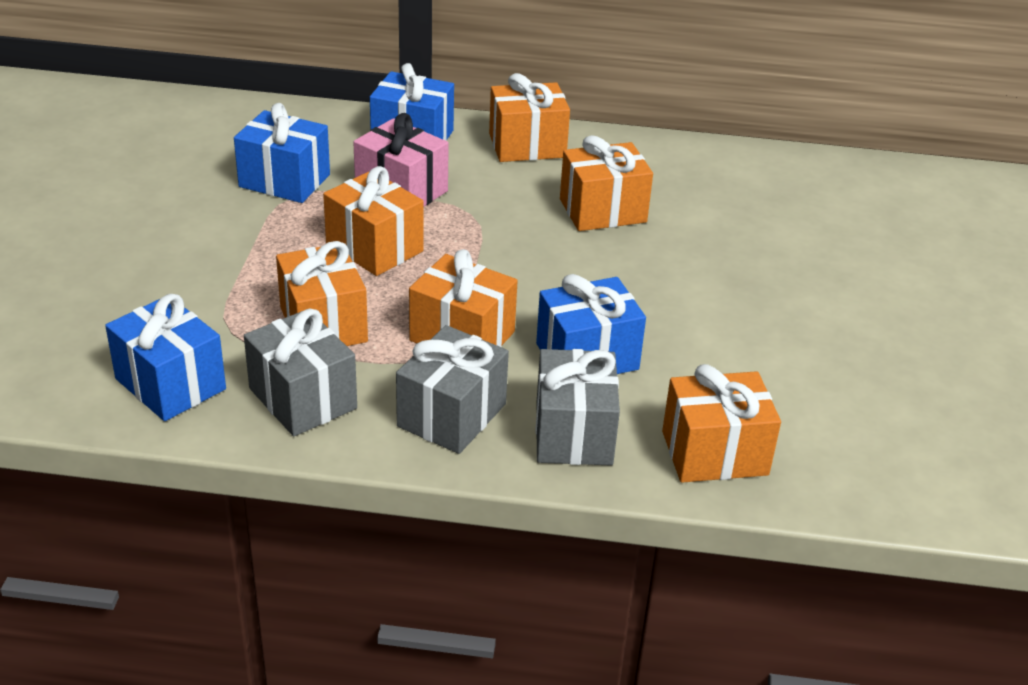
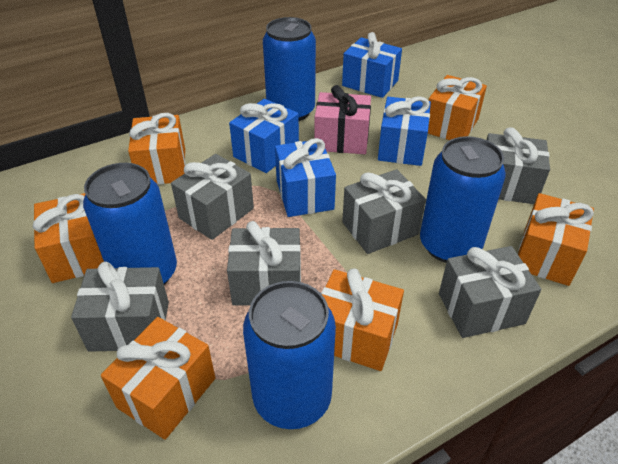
blue can: 0 -> 4
grey gift: 3 -> 6

